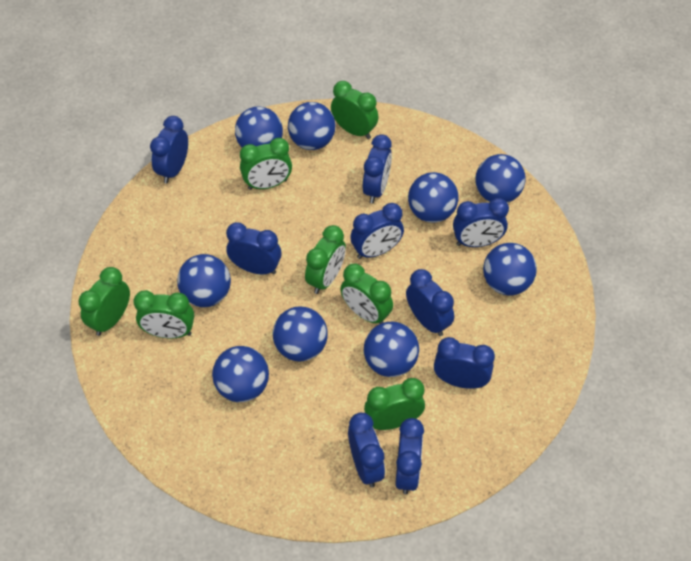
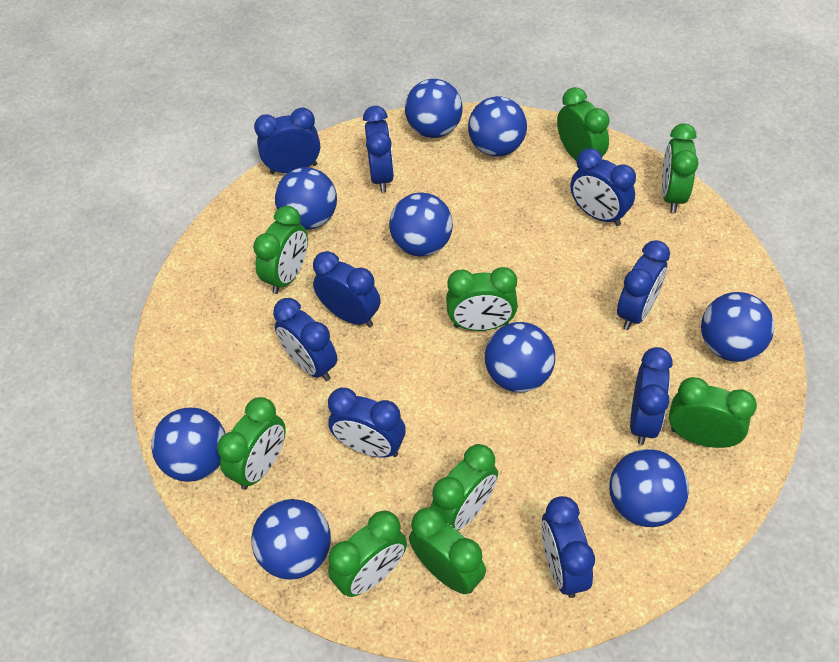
green clock: 7 -> 9

